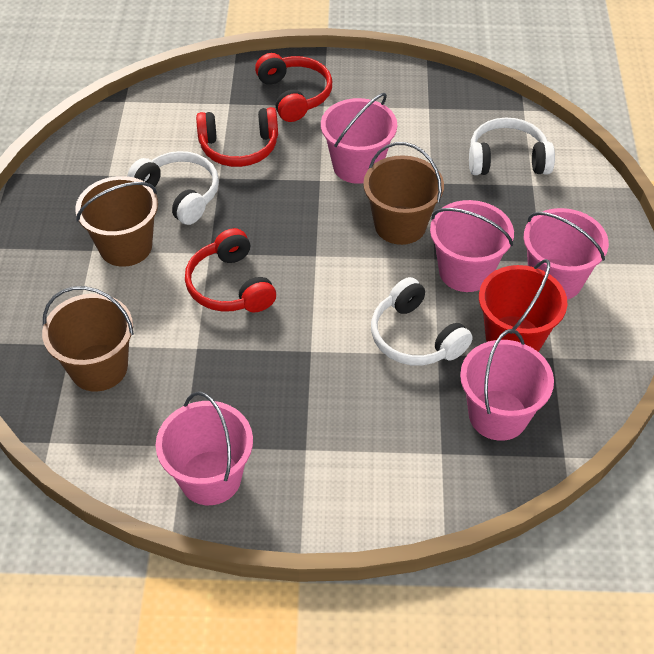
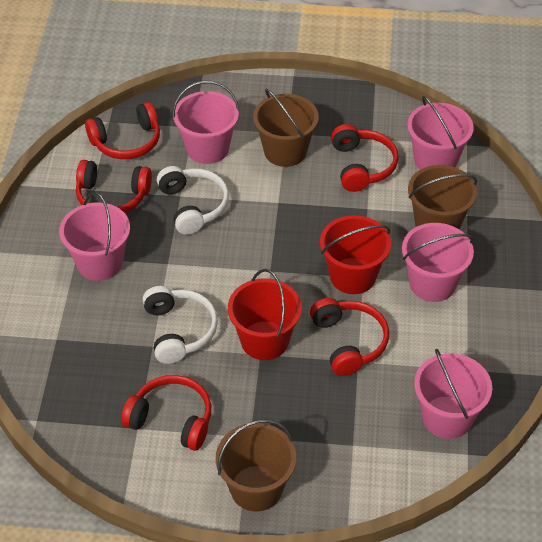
red bucket: 1 -> 2
red headphones: 3 -> 5
white headphones: 3 -> 2

